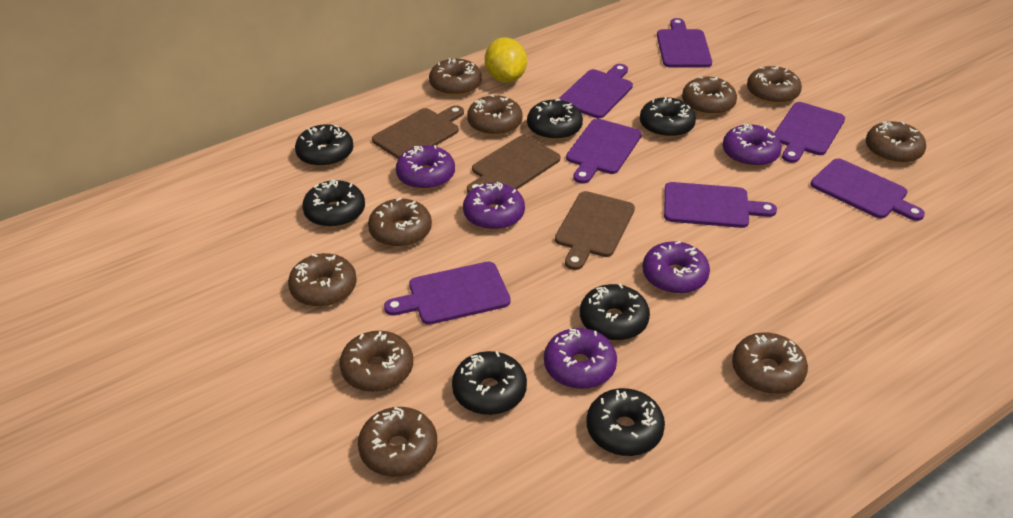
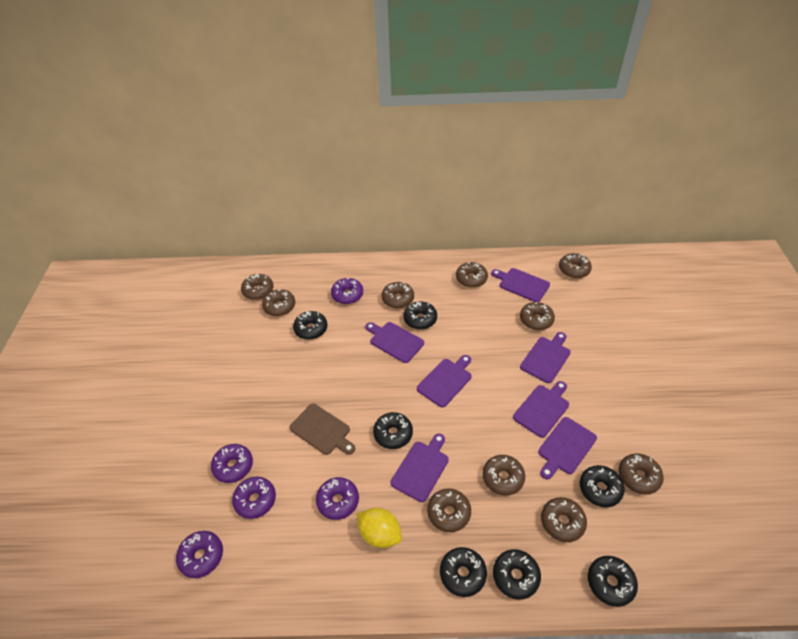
brown cutting board: 3 -> 1

